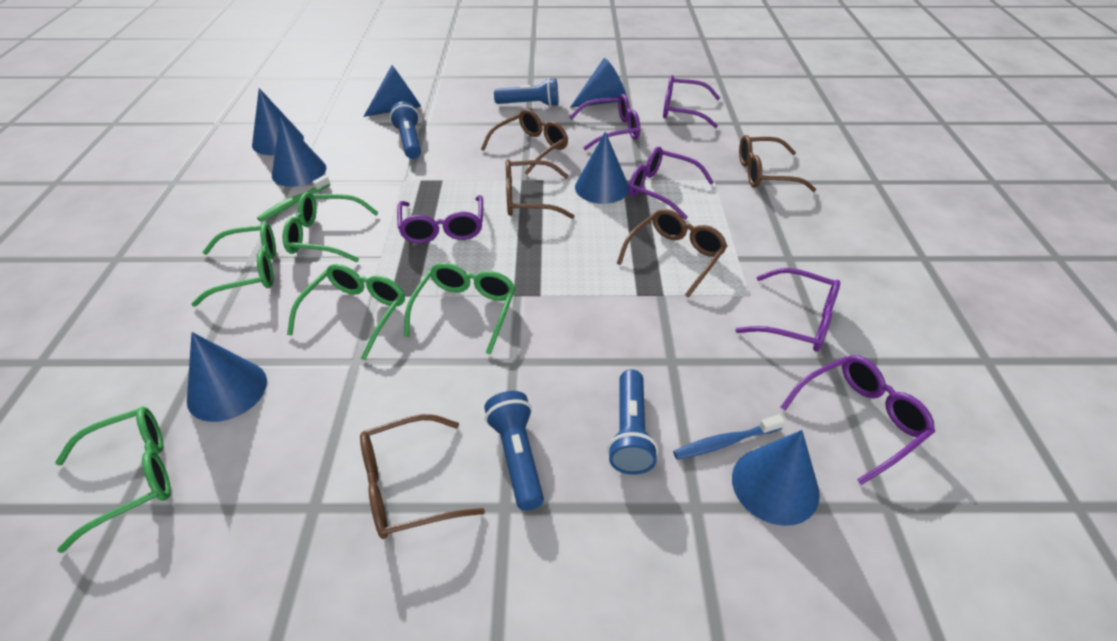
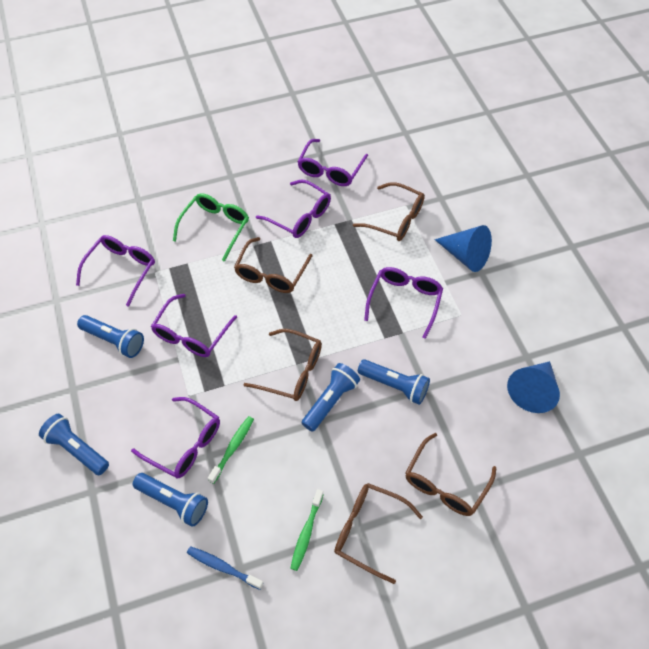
blue cone: 7 -> 2
blue flashlight: 4 -> 5
green glasses: 5 -> 1
green toothbrush: 1 -> 2

